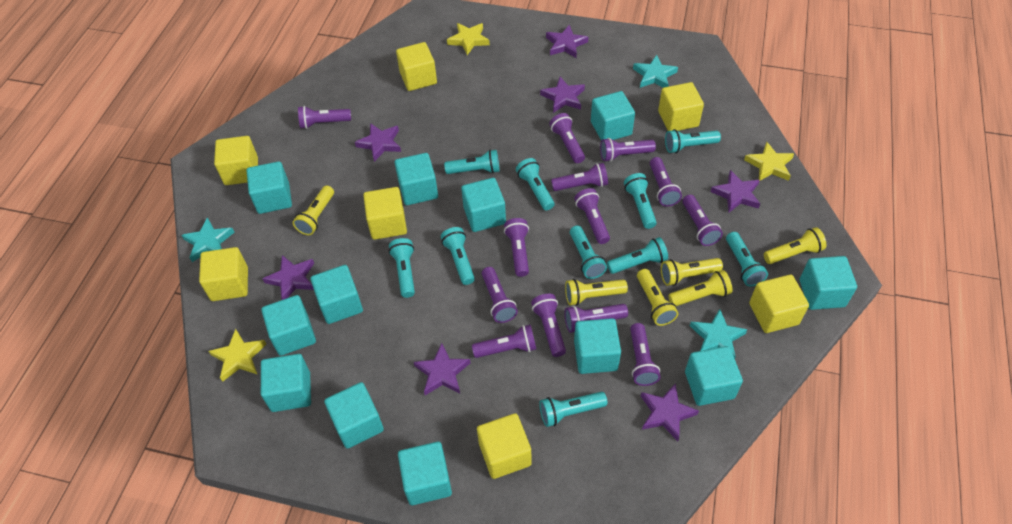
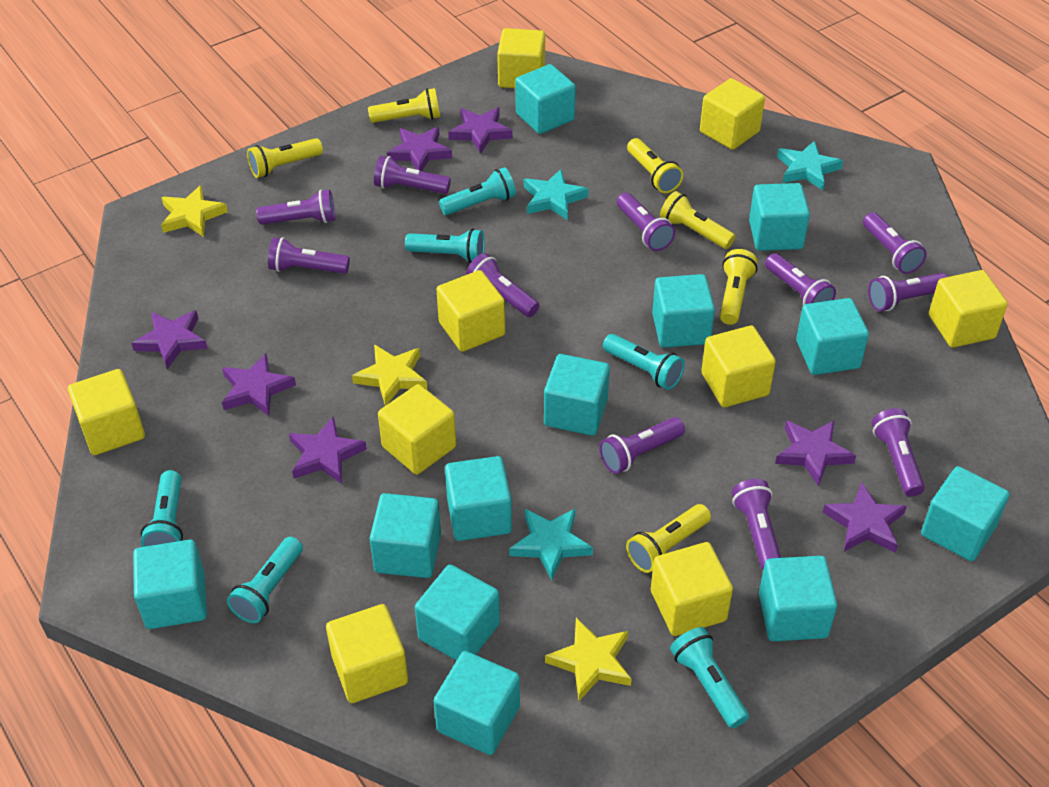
purple flashlight: 13 -> 11
turquoise flashlight: 10 -> 6
yellow cube: 7 -> 9

